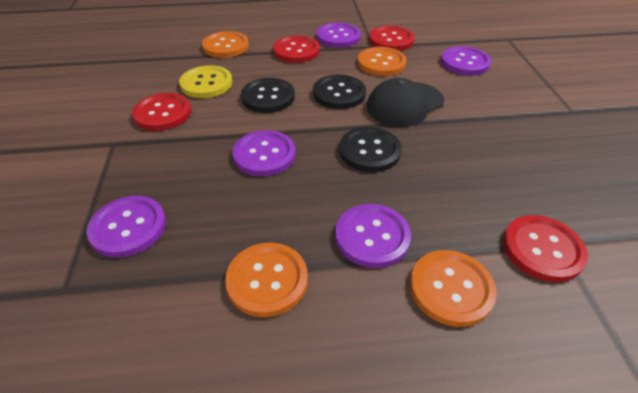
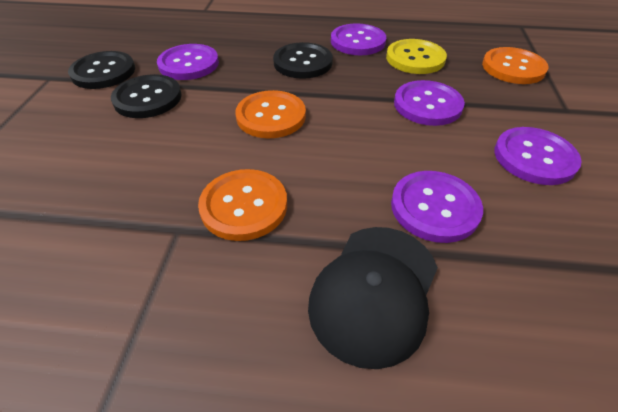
orange button: 4 -> 3
red button: 4 -> 0

